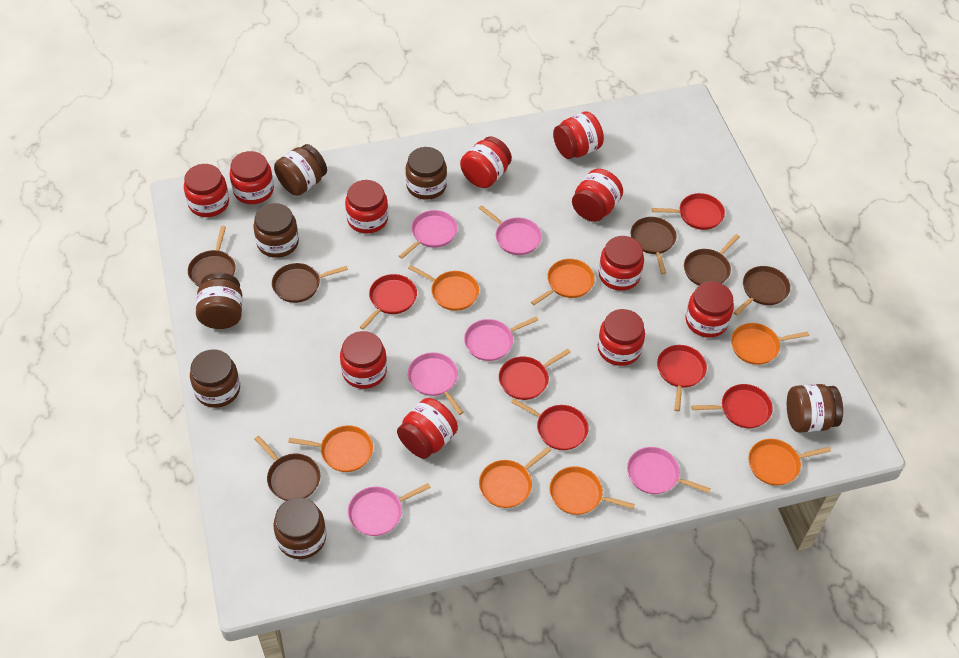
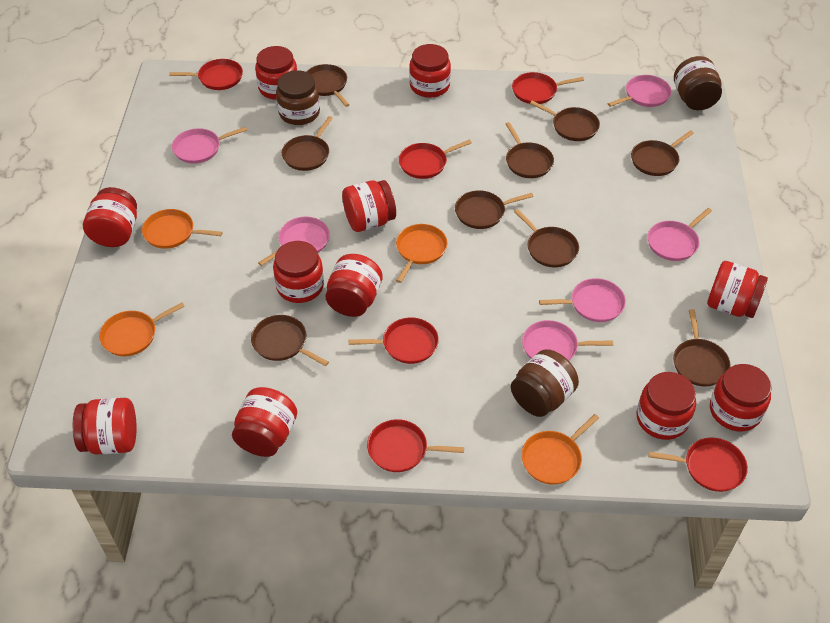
brown jar: 7 -> 3
brown pan: 6 -> 9
orange pan: 7 -> 4

